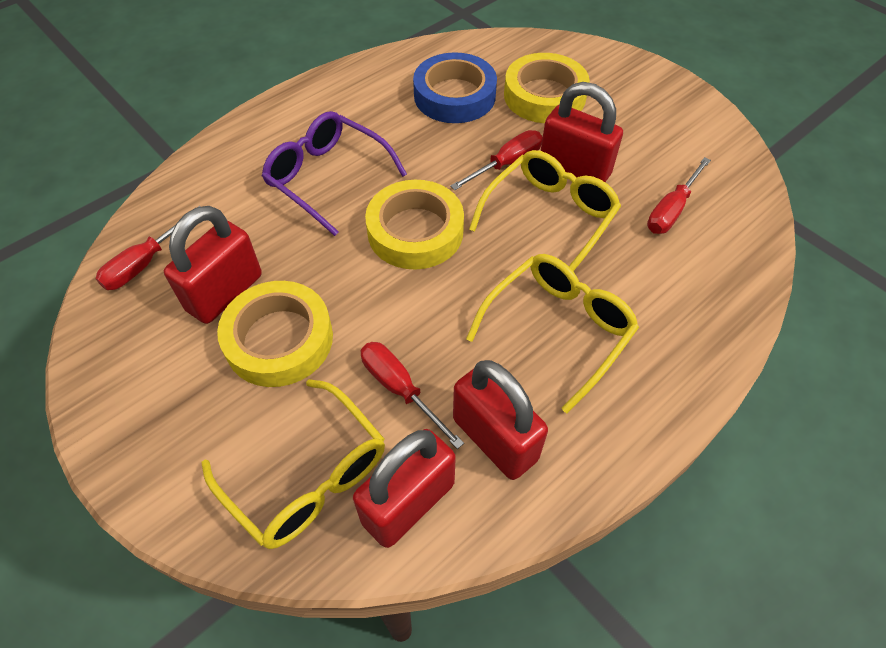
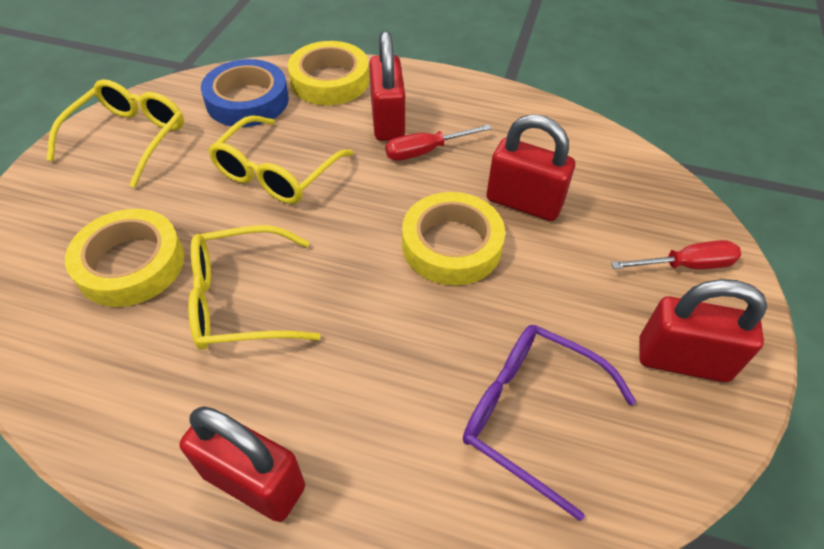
red screwdriver: 4 -> 2

